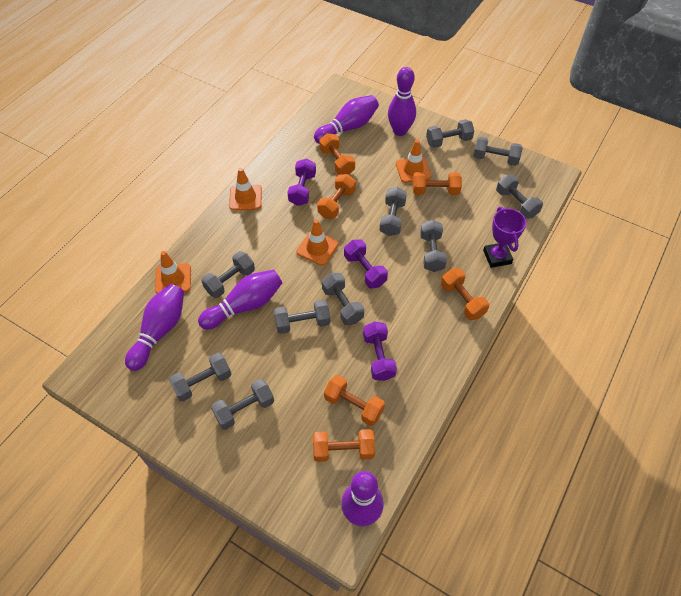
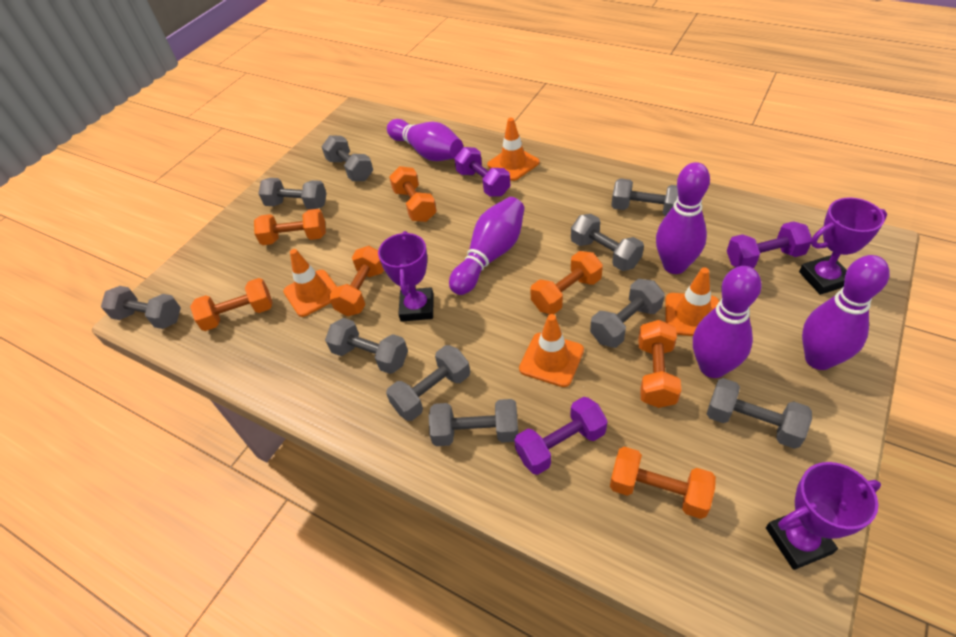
orange dumbbell: 6 -> 7
purple trophy: 1 -> 3

